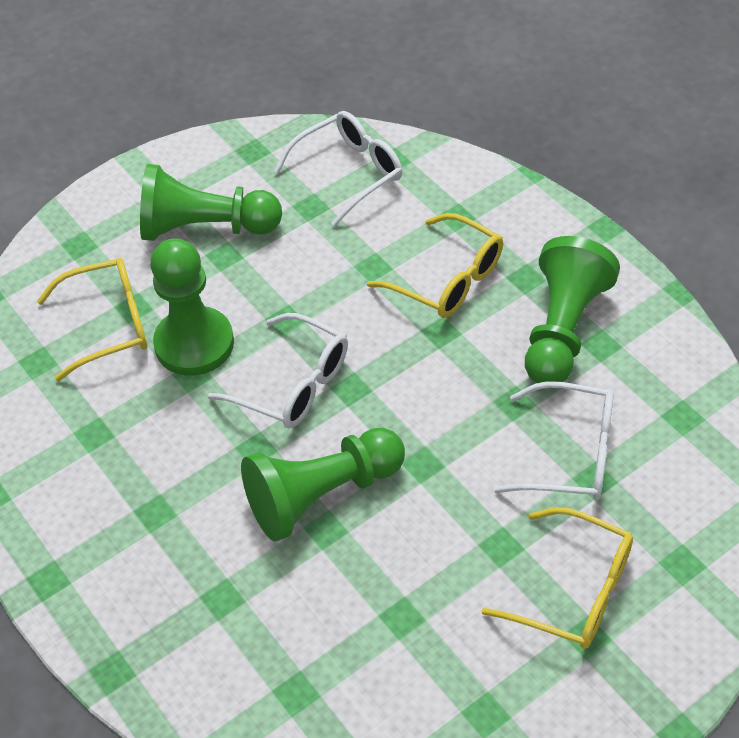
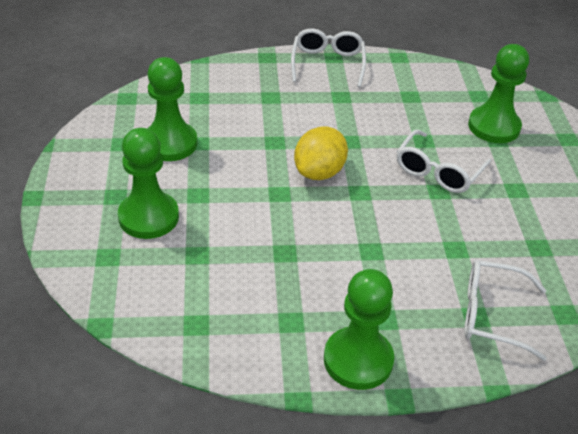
yellow glasses: 3 -> 0
yellow lemon: 0 -> 1

